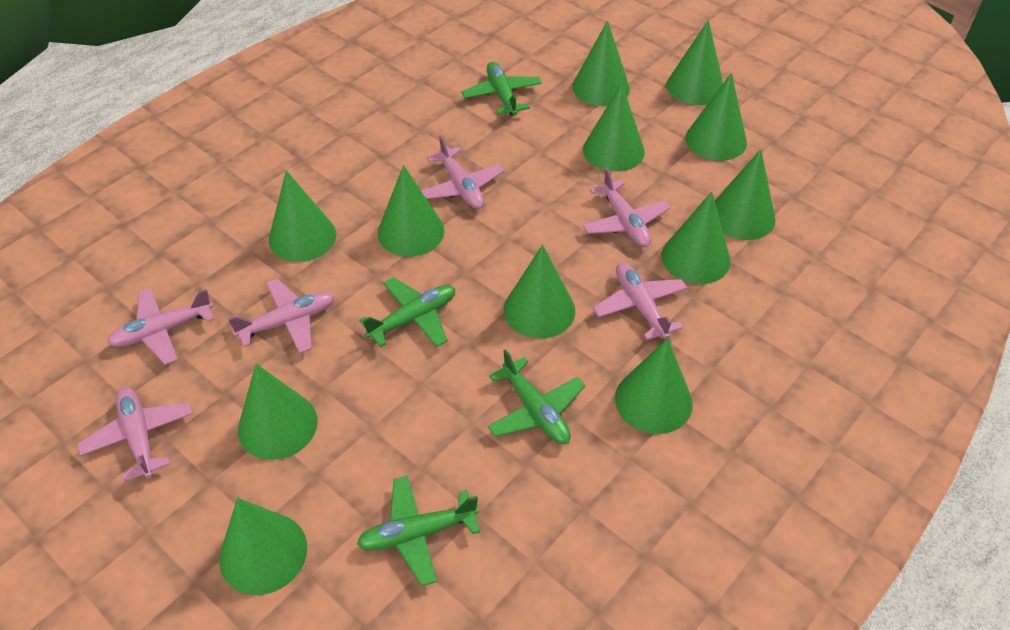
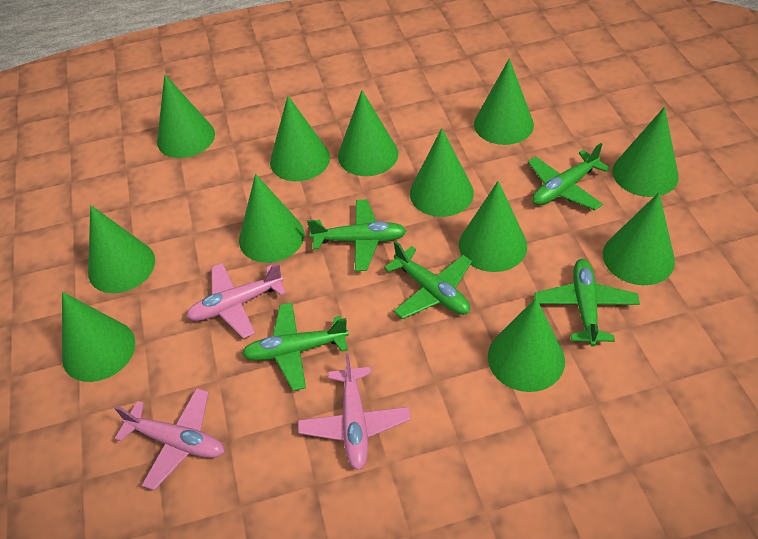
green plane: 4 -> 5
pink plane: 6 -> 3

